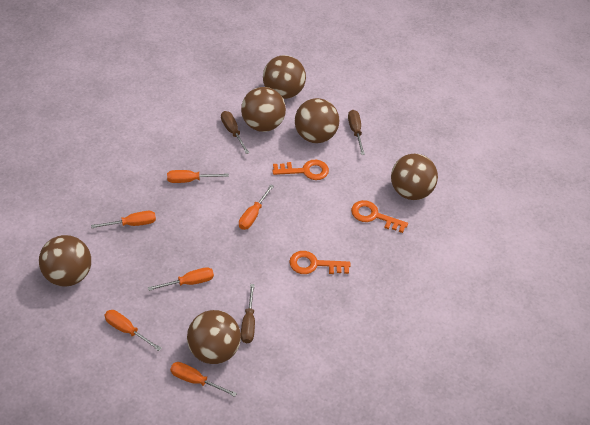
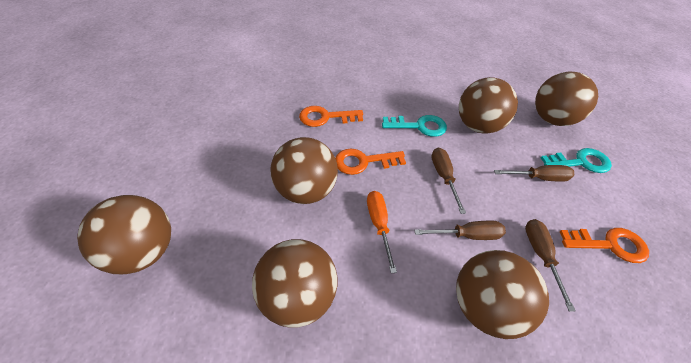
brown screwdriver: 3 -> 4
orange screwdriver: 6 -> 1
turquoise key: 0 -> 2

